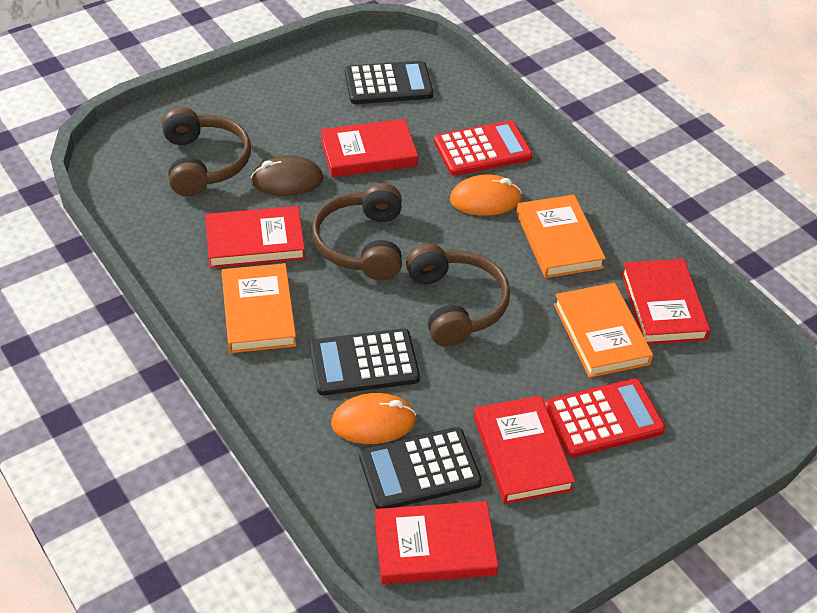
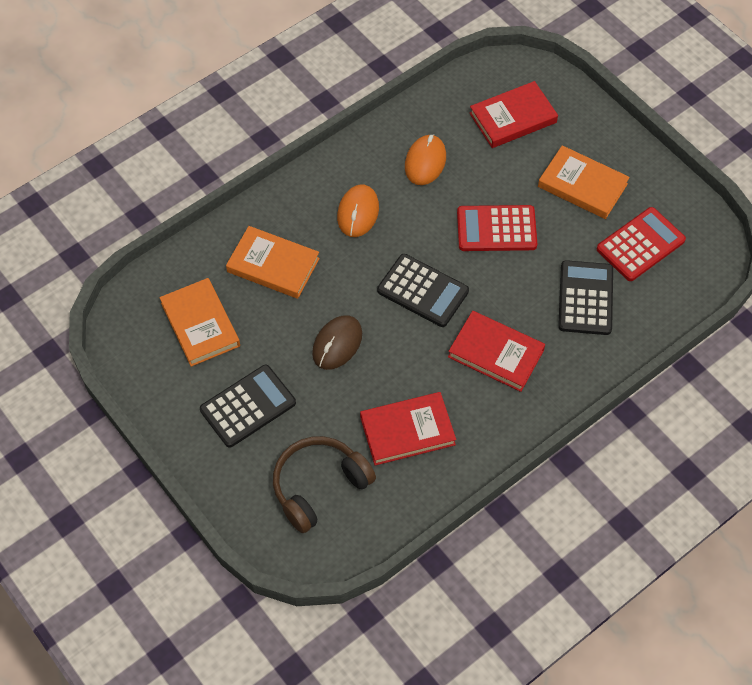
brown headphones: 3 -> 1
red book: 5 -> 3

